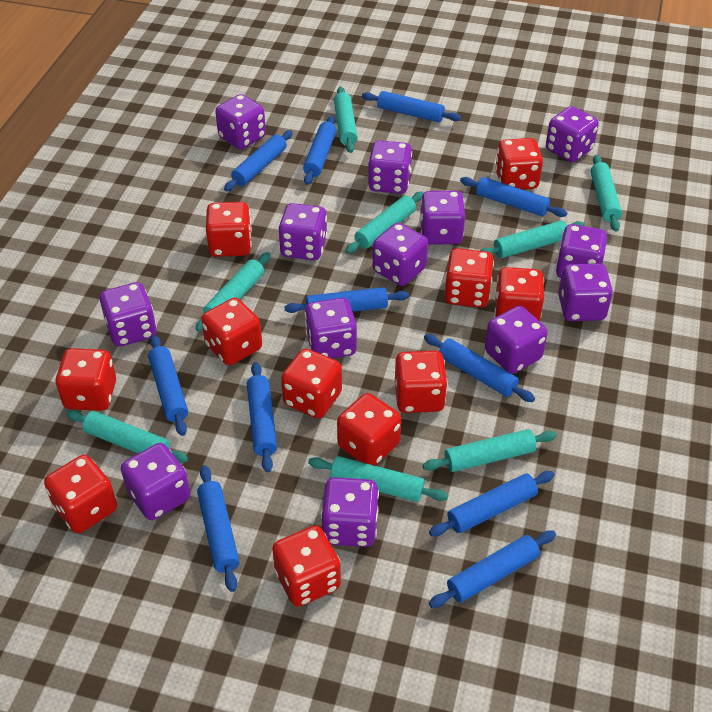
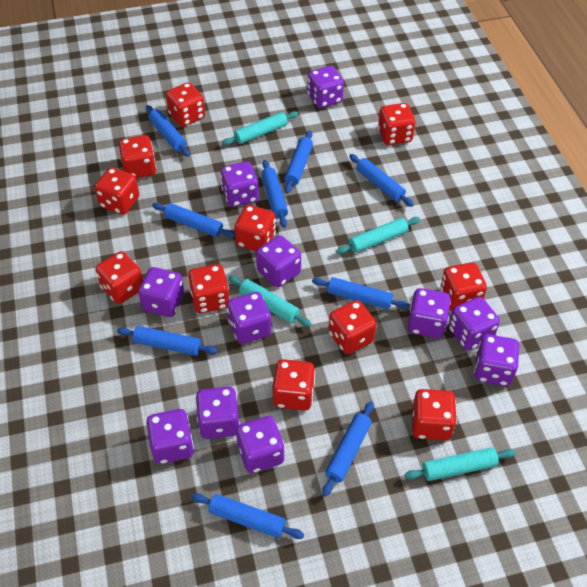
blue rolling pin: 11 -> 9
purple dice: 13 -> 11
turquoise rolling pin: 8 -> 4

